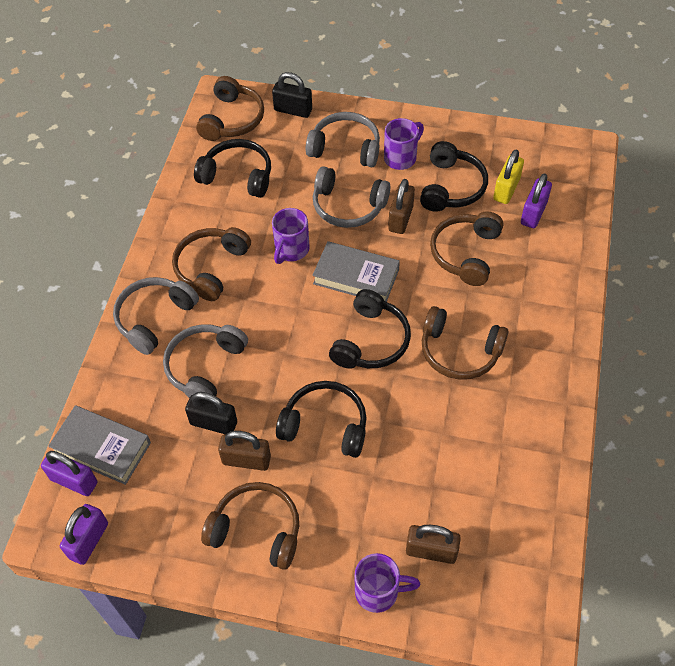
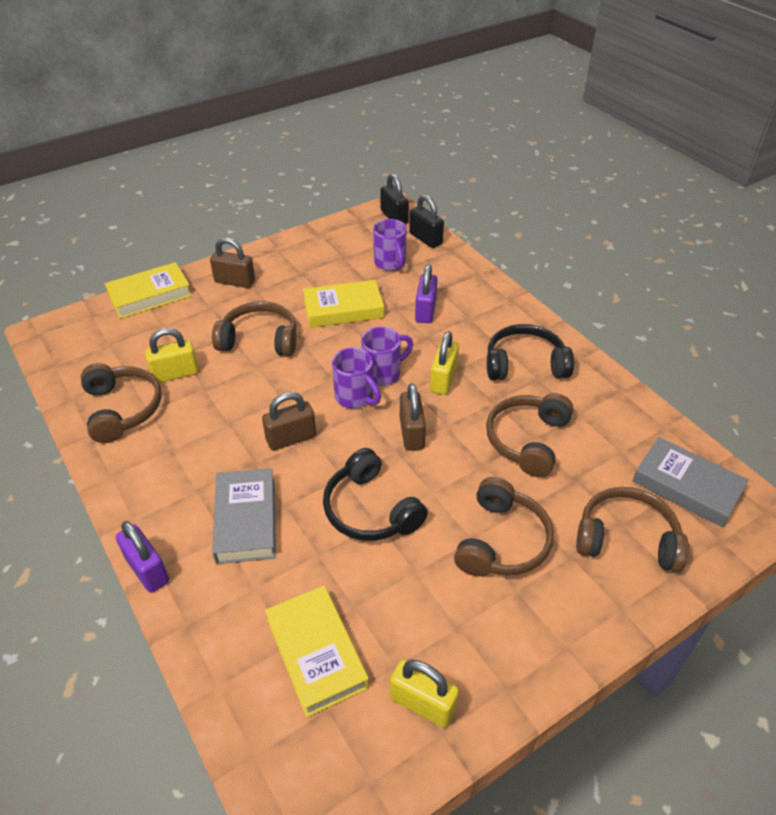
black headphones: 4 -> 2
grey headphones: 4 -> 0
purple padlock: 3 -> 2
yellow book: 0 -> 3
yellow padlock: 1 -> 3

